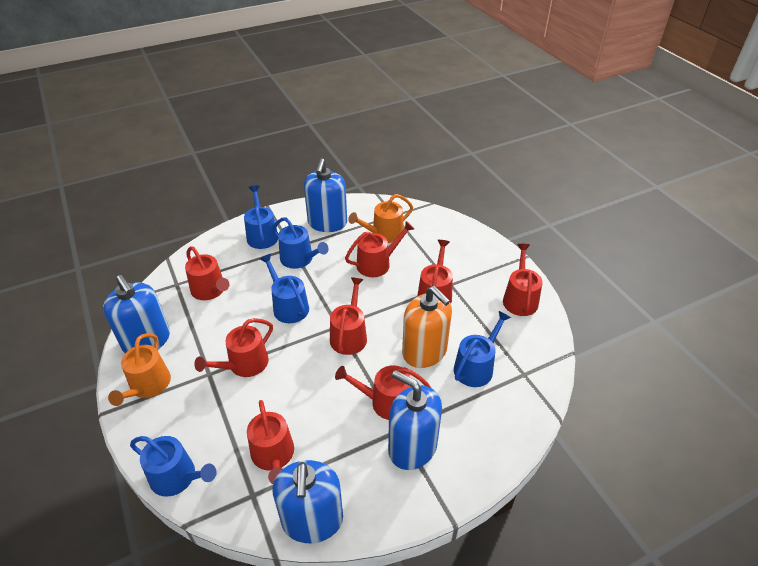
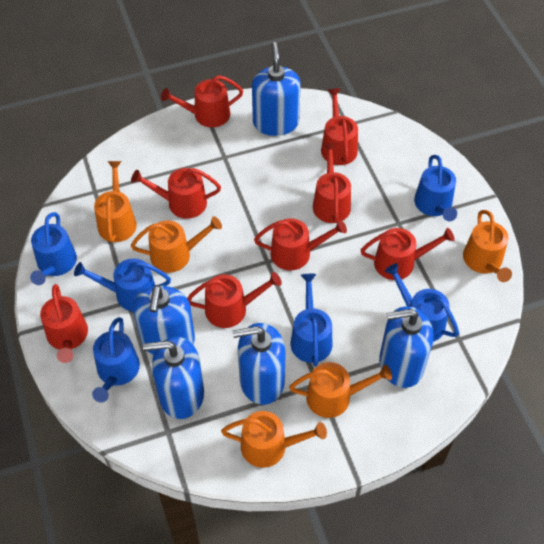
blue soap dispenser: 4 -> 5
blue watering can: 5 -> 6
orange soap dispenser: 1 -> 0
orange watering can: 2 -> 5

